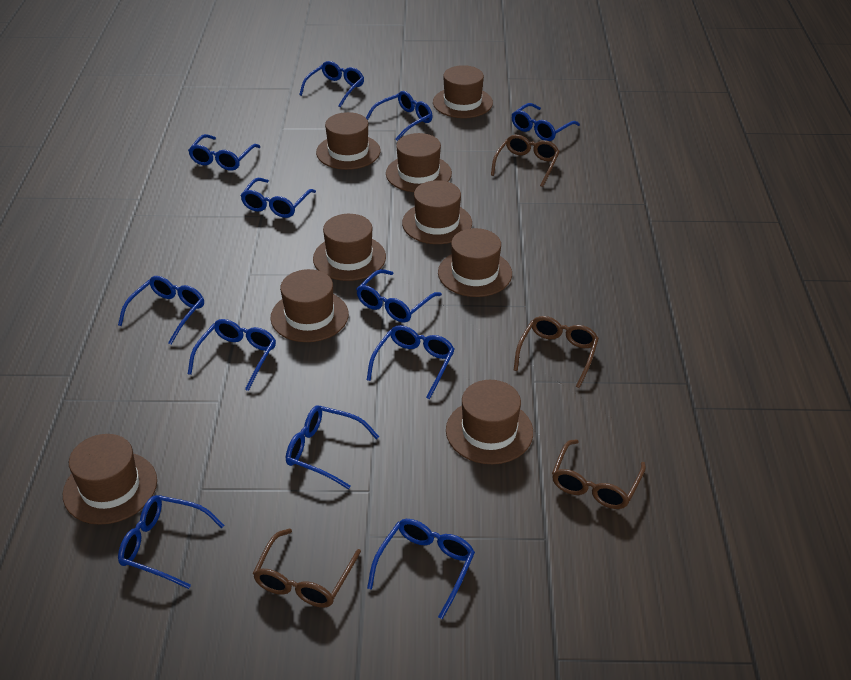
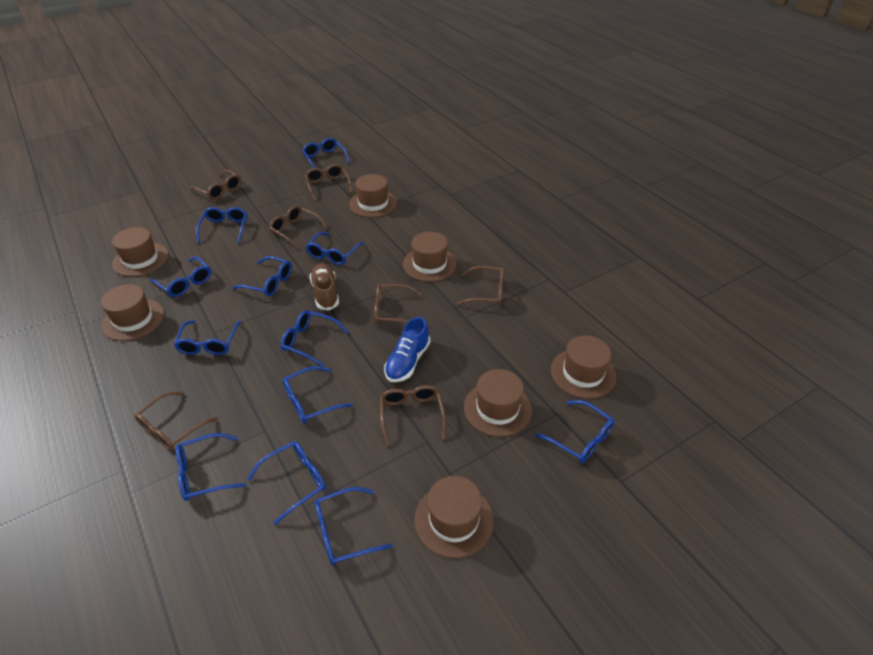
blue shoe: 0 -> 1
brown glasses: 4 -> 7
brown hat: 9 -> 7
brown shoe: 0 -> 1

